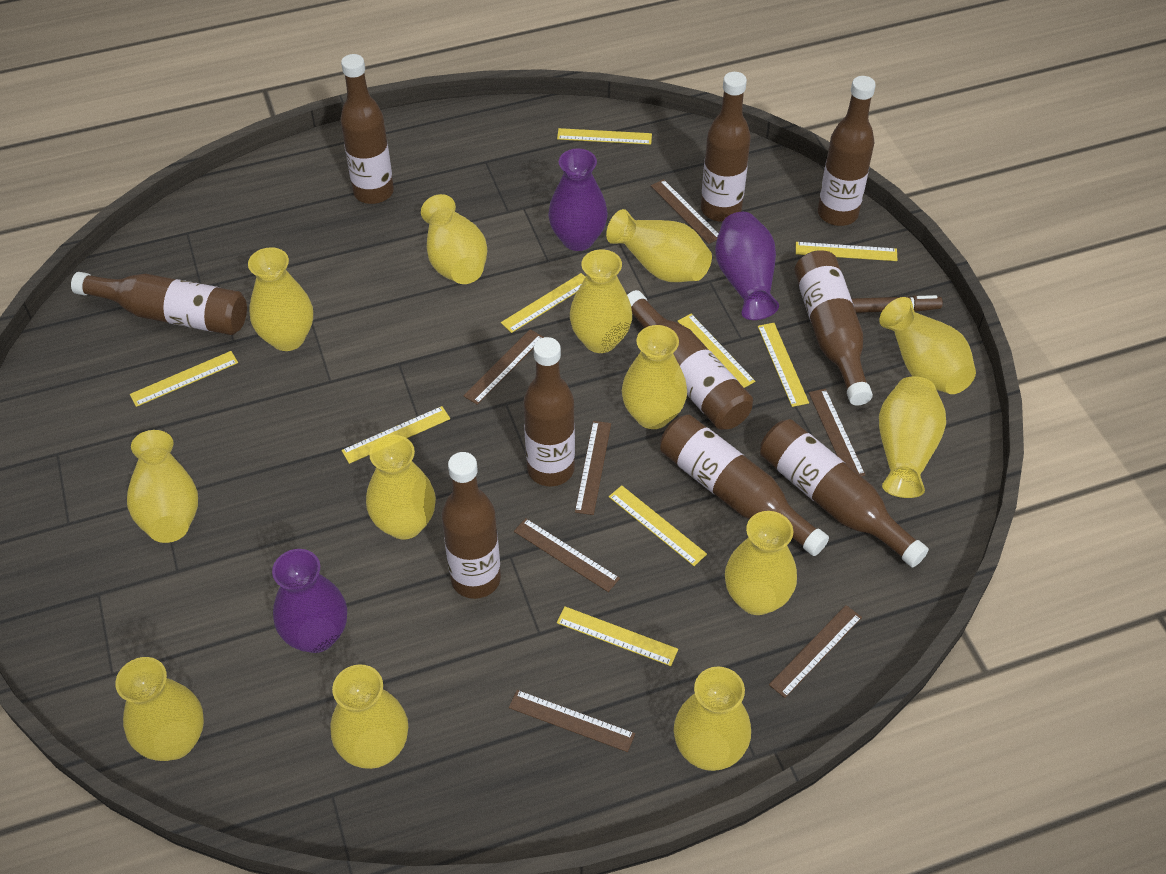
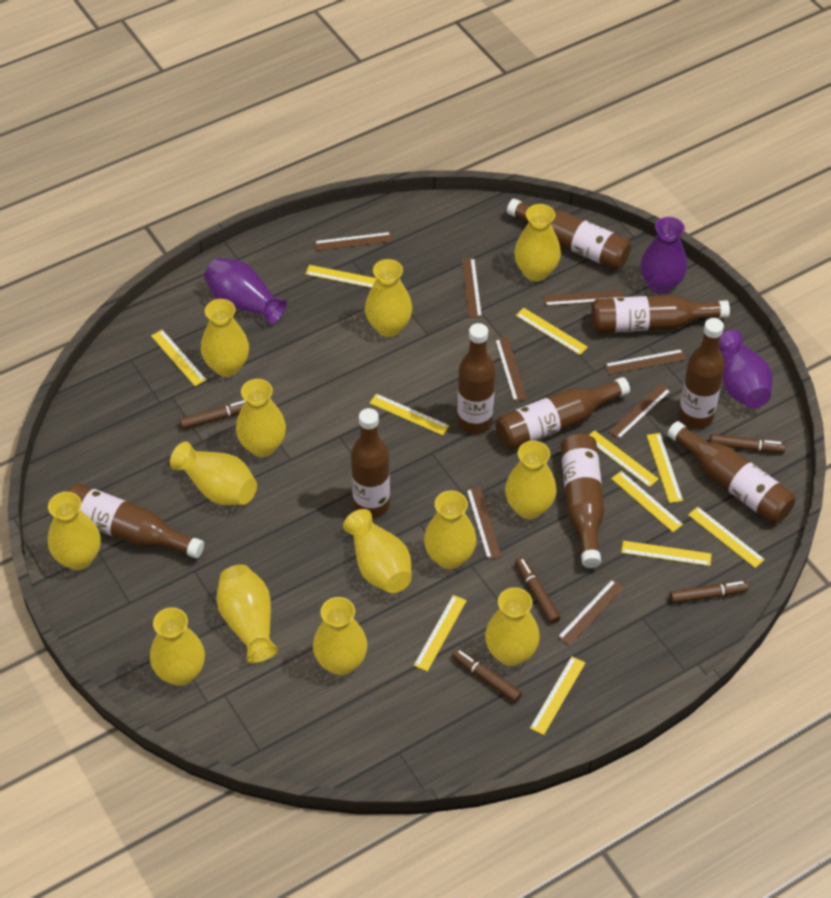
brown bottle: 10 -> 9
brown marker: 1 -> 5
brown ruler: 7 -> 8
yellow ruler: 9 -> 11

